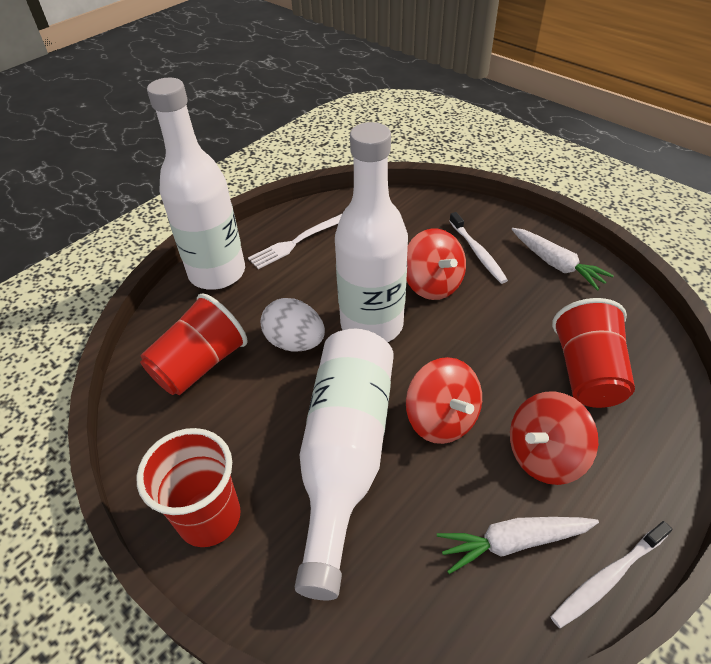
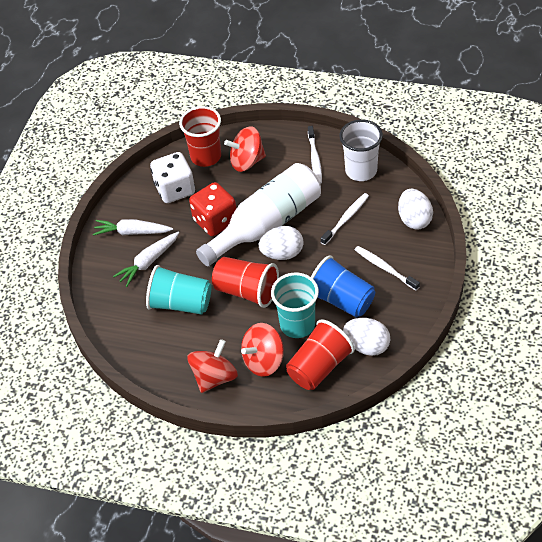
blue cup: 0 -> 1
red dice: 0 -> 1
turquoise cup: 0 -> 2
white bottle: 3 -> 1
white cup: 0 -> 1
white dice: 0 -> 1
white egg: 1 -> 3
white fork: 1 -> 0
white toothbrush: 2 -> 3

